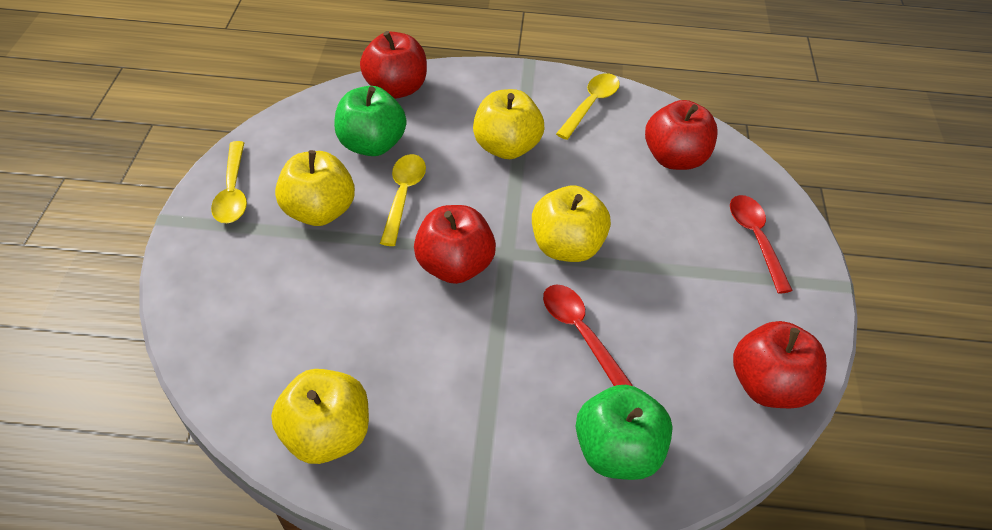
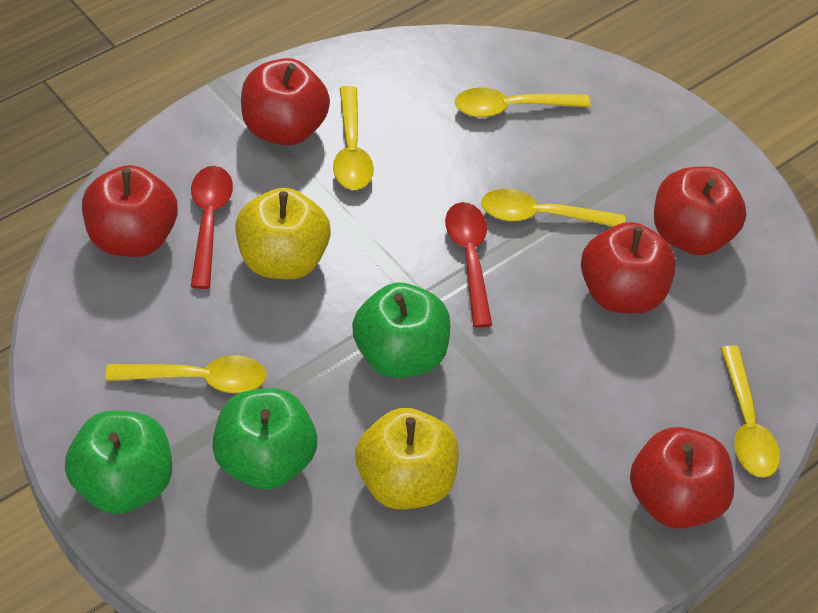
green apple: 2 -> 3
red apple: 4 -> 5
yellow apple: 4 -> 2
yellow spoon: 3 -> 5

